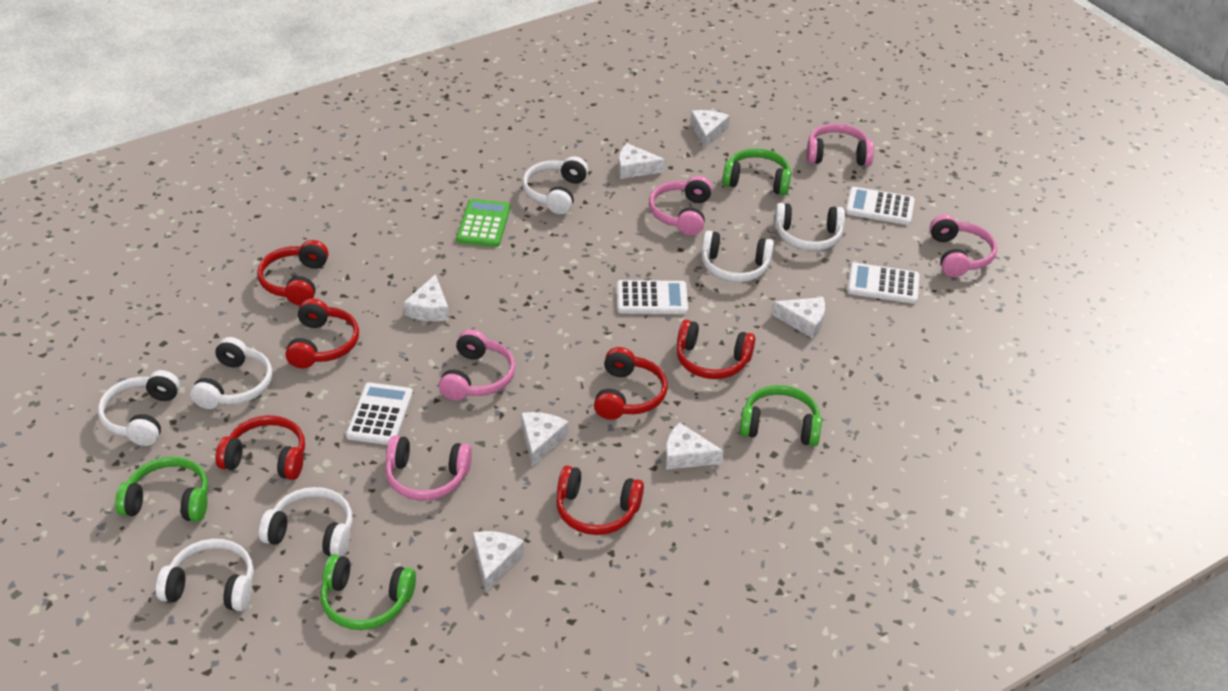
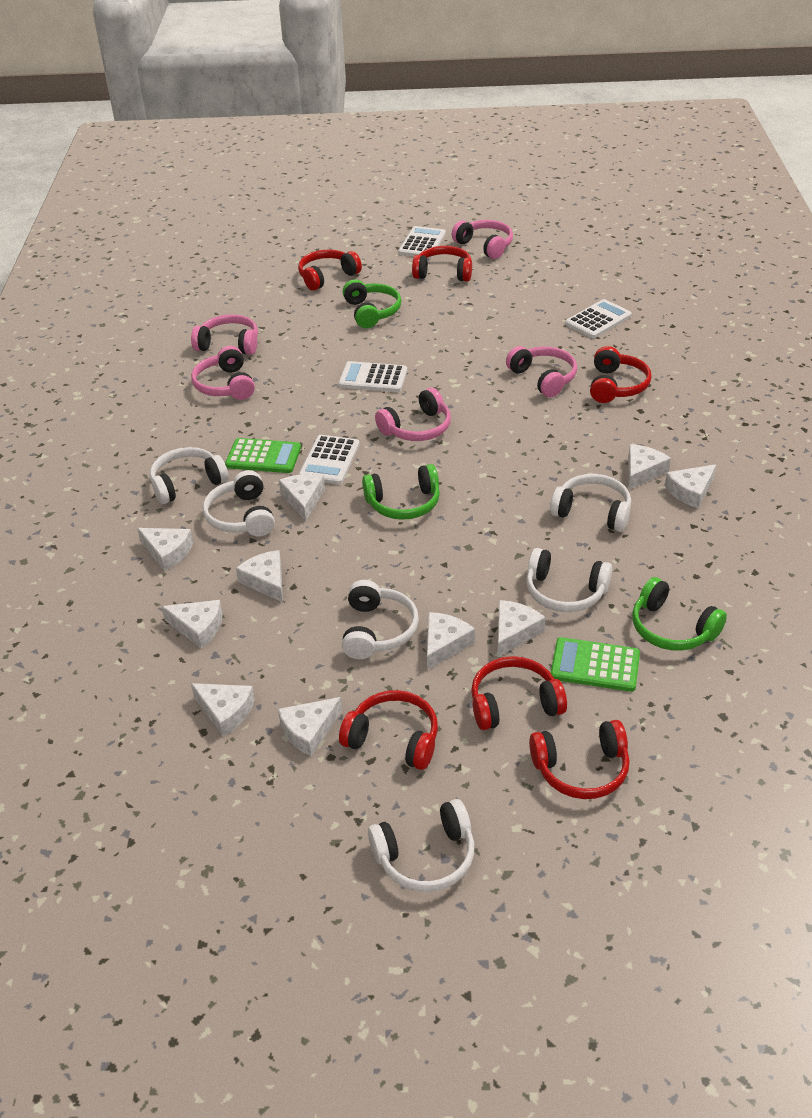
green calculator: 1 -> 2
green headphones: 4 -> 3
white cheese: 7 -> 10
white headphones: 7 -> 6

